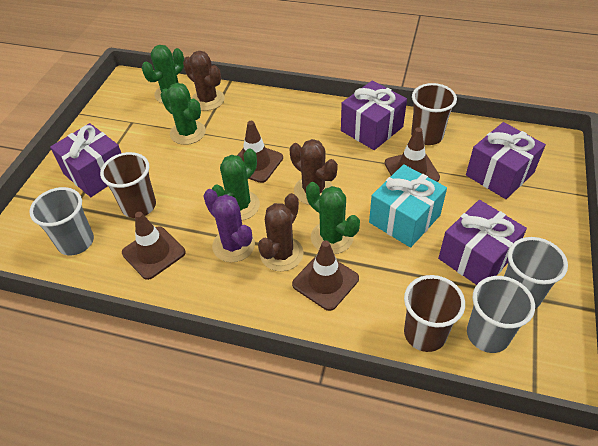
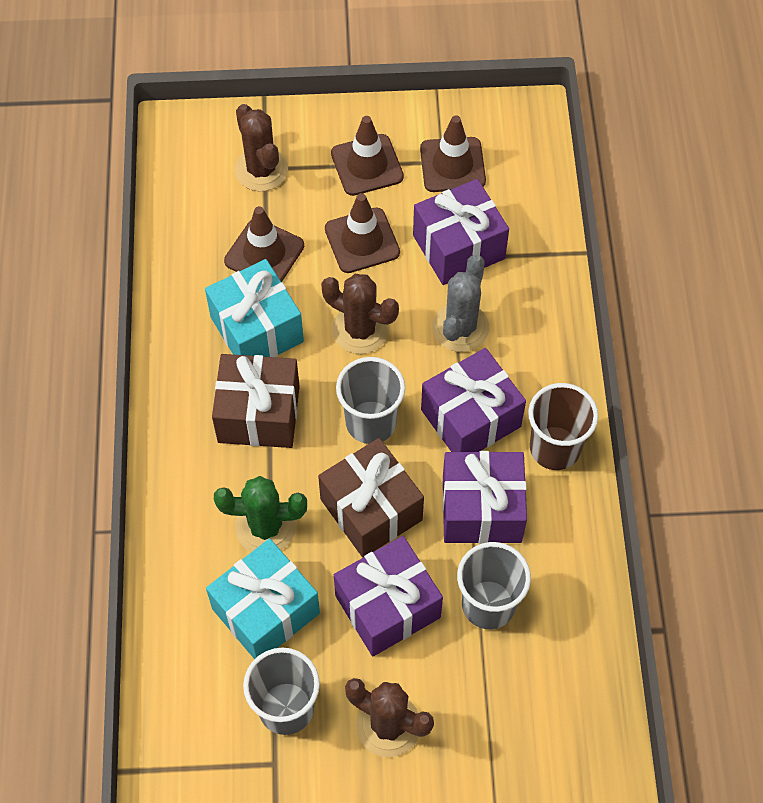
brown cup: 3 -> 1
brown gift: 0 -> 2
green cactus: 4 -> 1
grey cactus: 0 -> 1
purple cactus: 1 -> 0
turquoise gift: 1 -> 2

